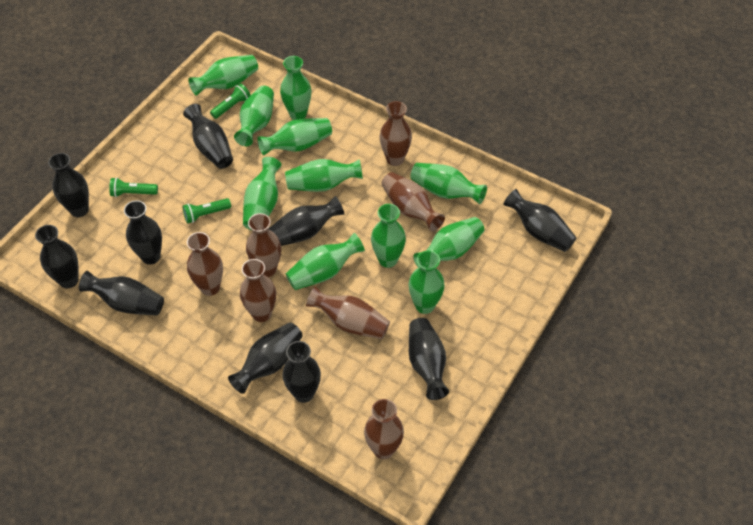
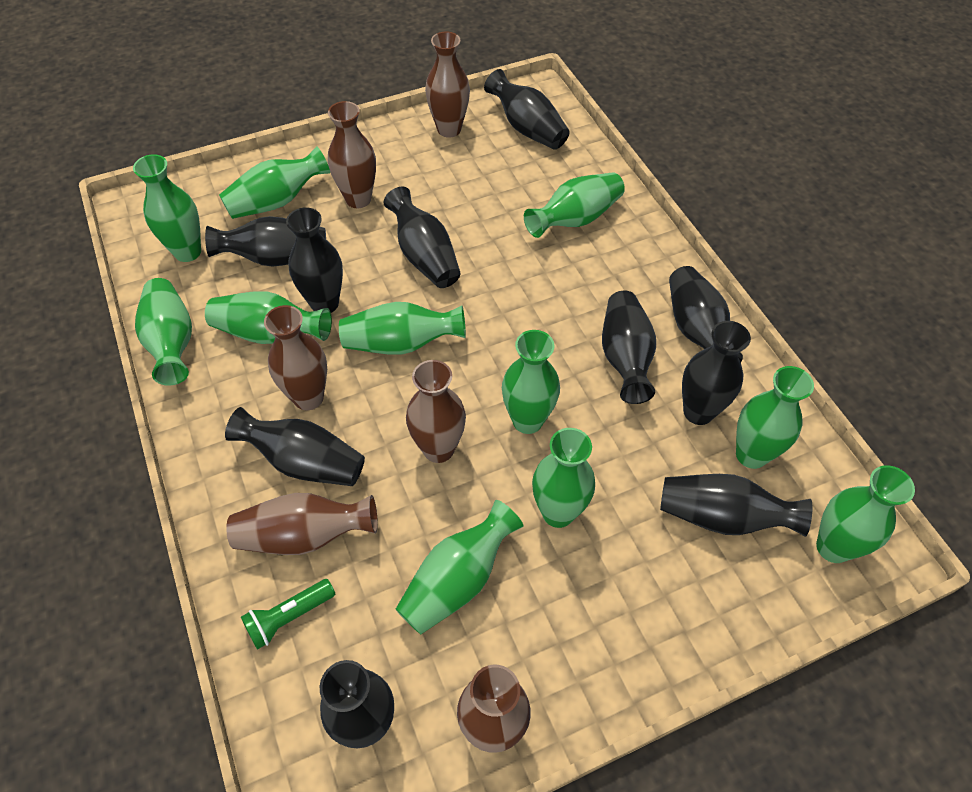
brown vase: 7 -> 6
green flashlight: 3 -> 1

